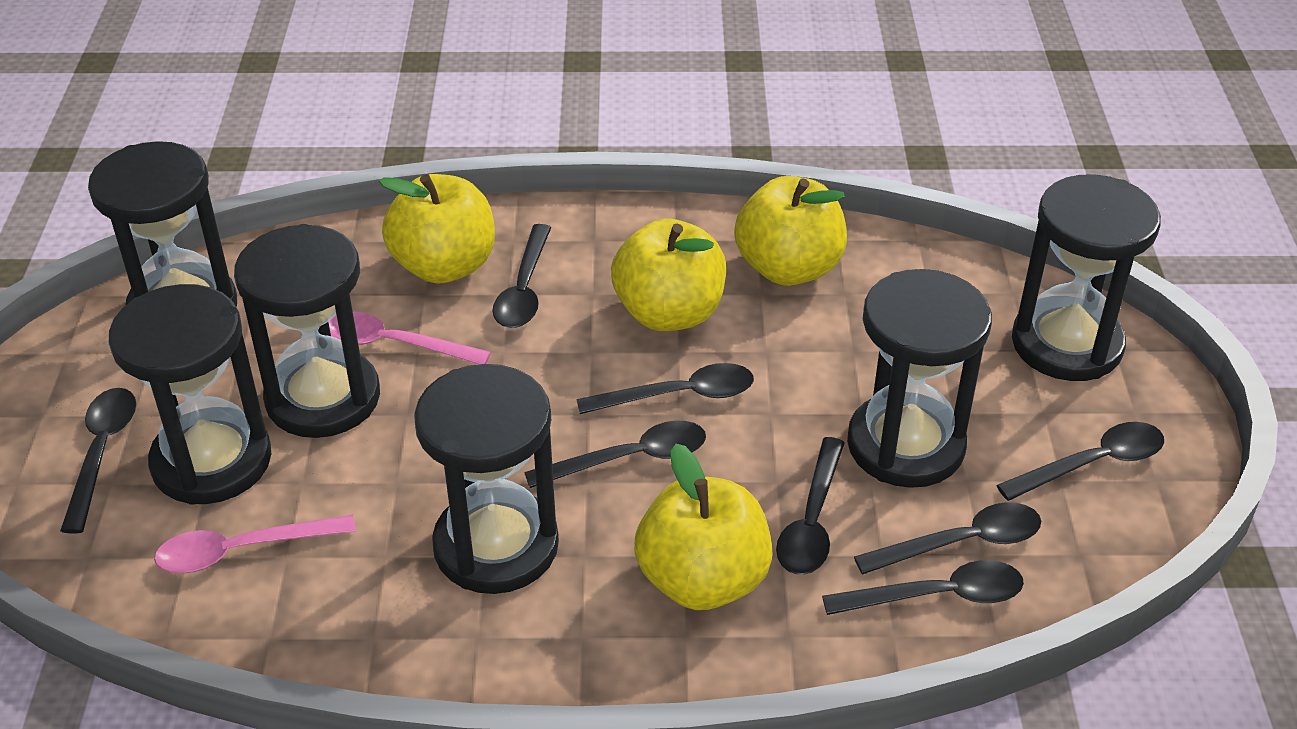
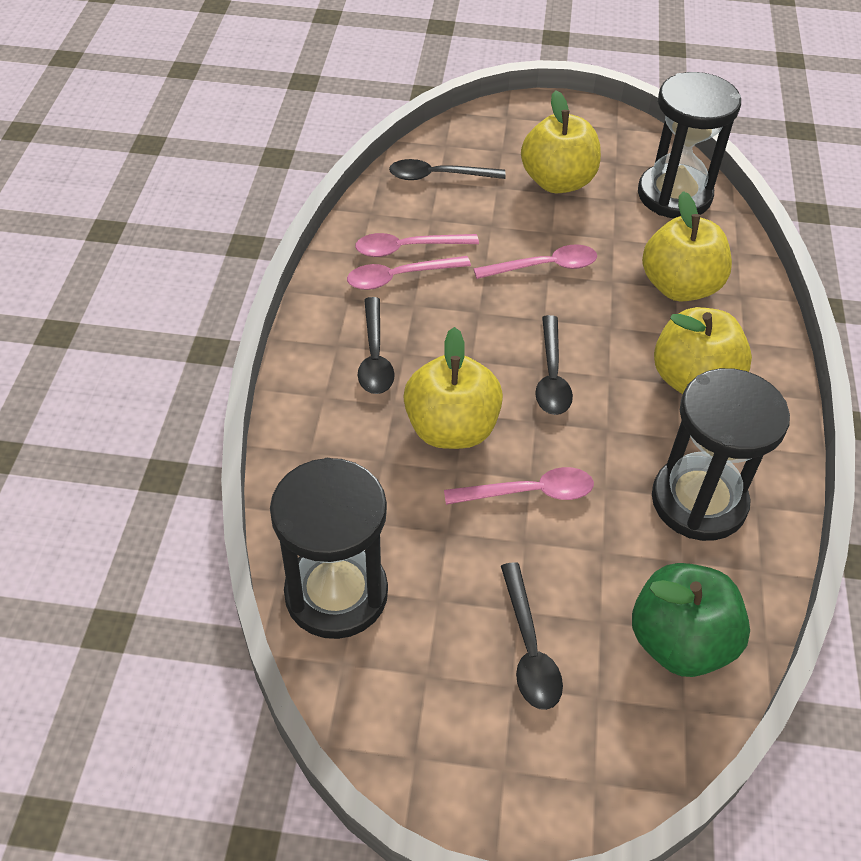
black hourglass: 6 -> 3
black spoon: 8 -> 4
green apple: 0 -> 1
pink spoon: 2 -> 4

